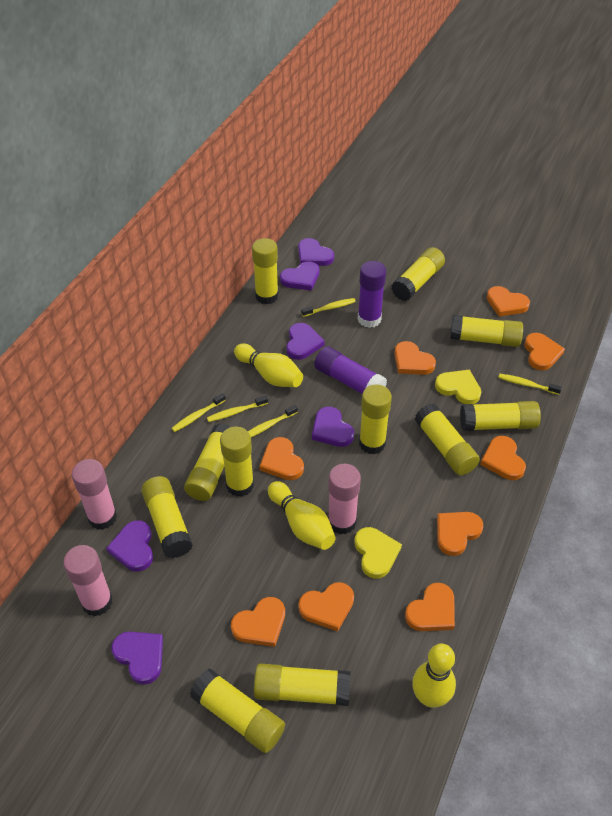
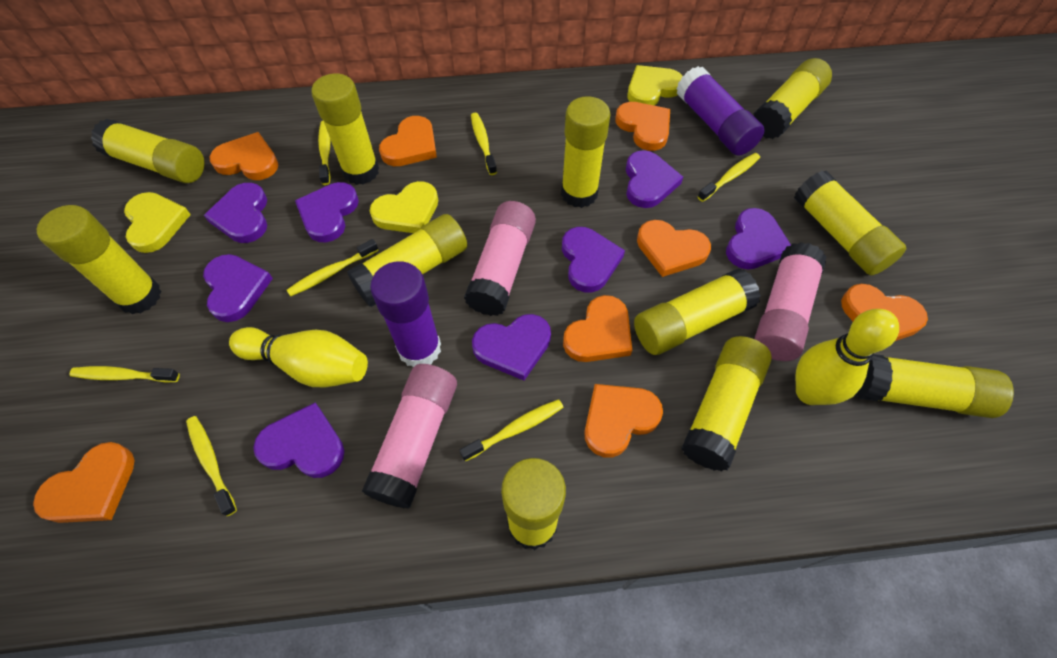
orange heart: 9 -> 8
purple heart: 6 -> 8
yellow bowling pin: 3 -> 2
yellow heart: 2 -> 3
yellow toothbrush: 5 -> 7

